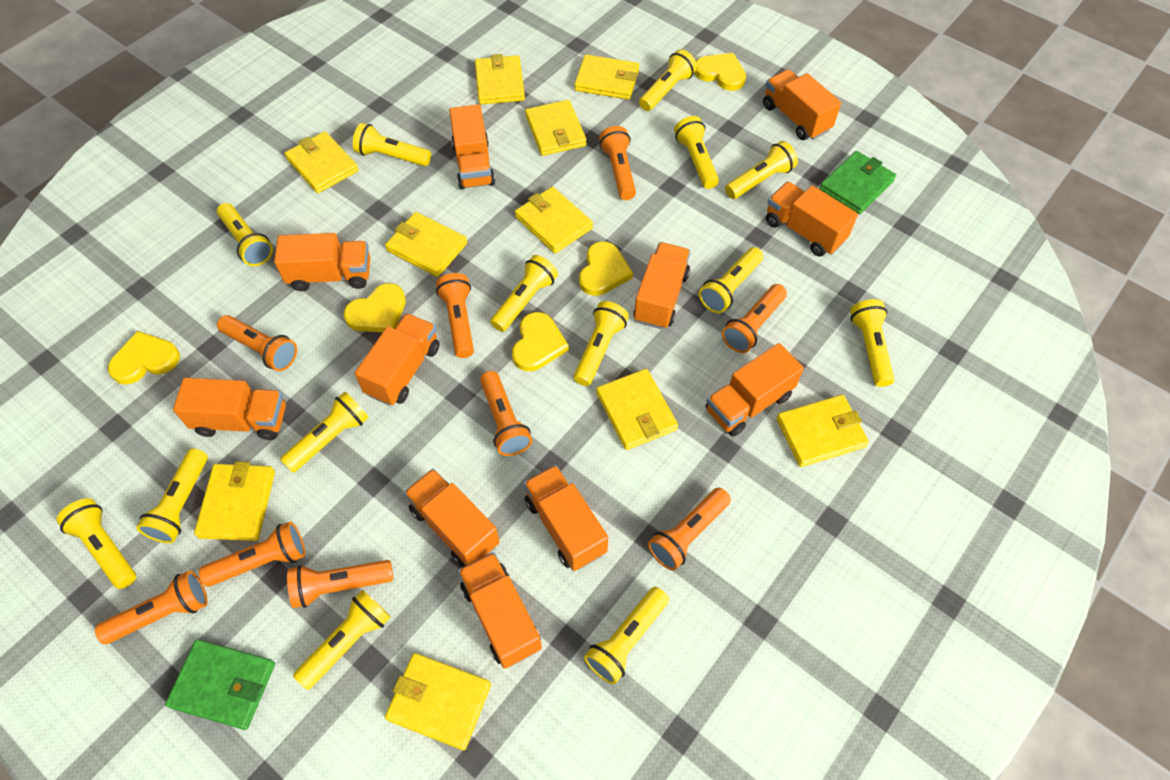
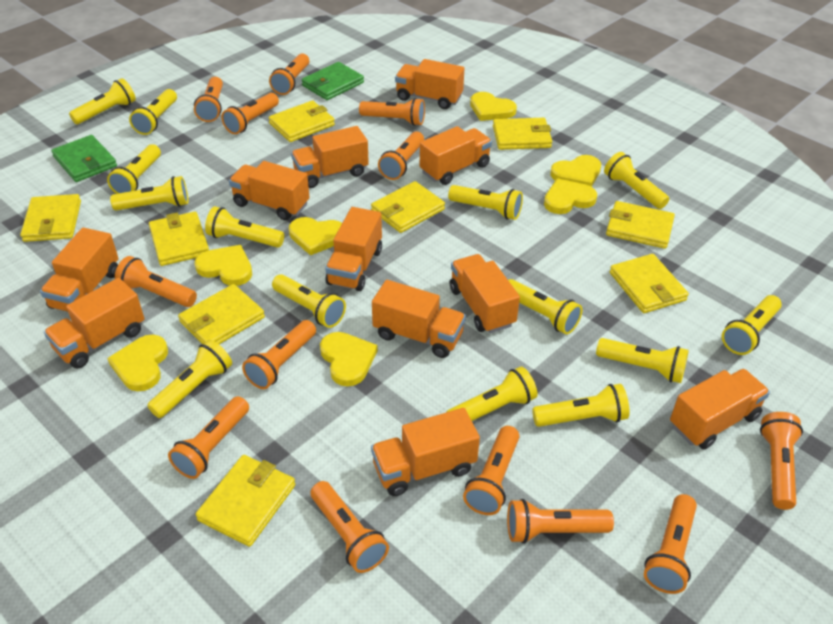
orange flashlight: 9 -> 13
yellow heart: 5 -> 7
yellow wallet: 10 -> 9

